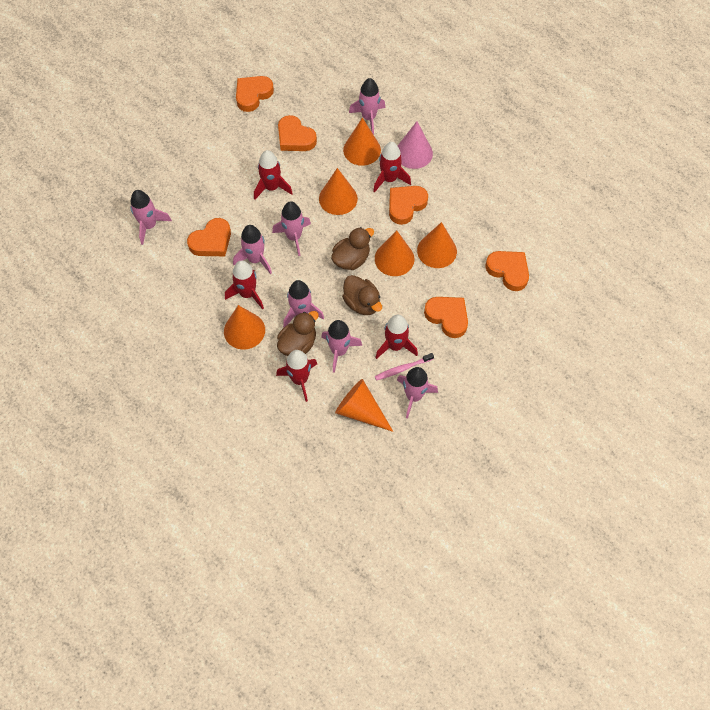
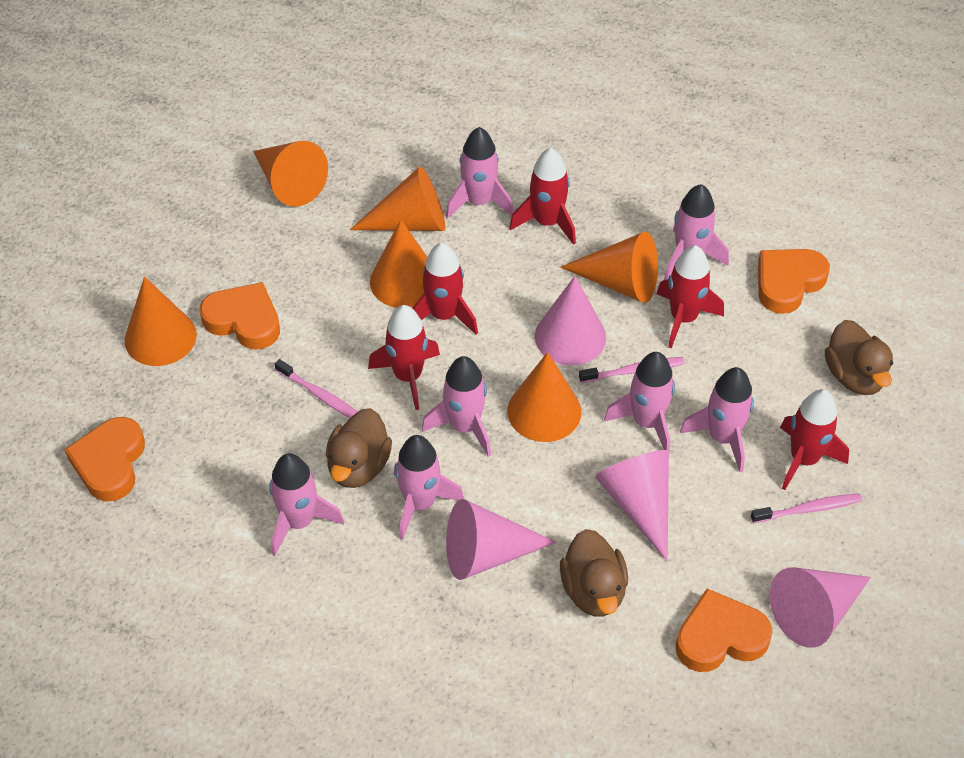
orange heart: 6 -> 4
pink cone: 1 -> 4
pink toothbrush: 1 -> 3

